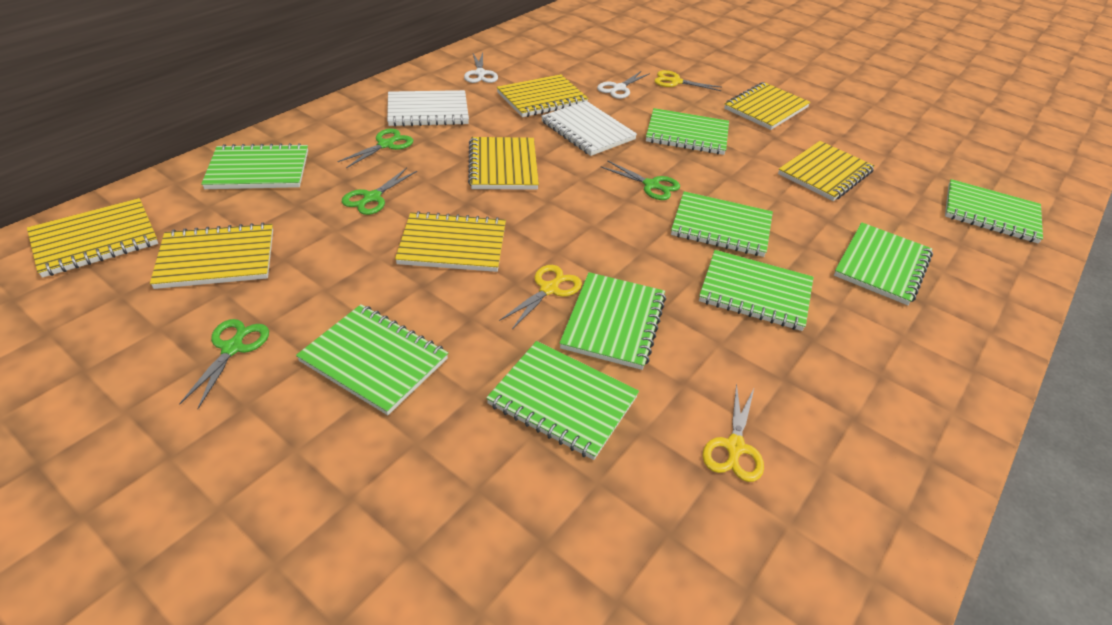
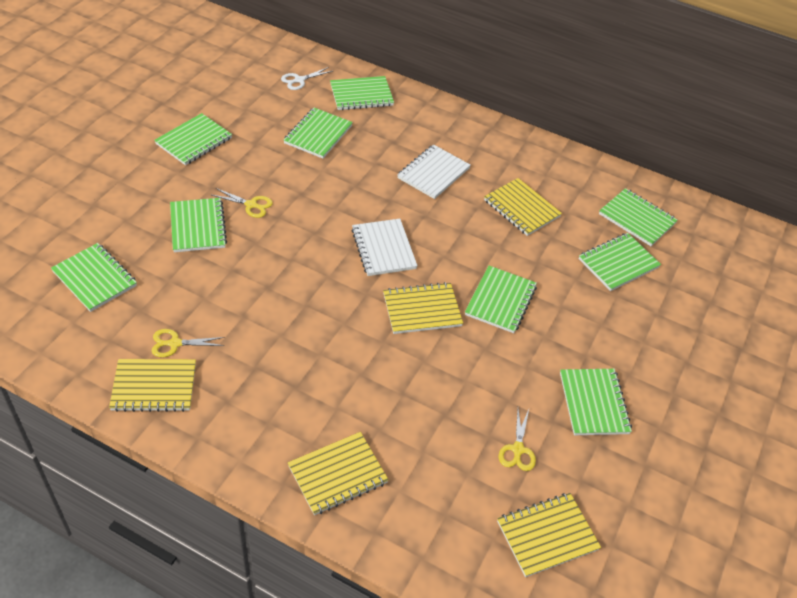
green scissors: 4 -> 0
white scissors: 2 -> 1
yellow notebook: 7 -> 5

